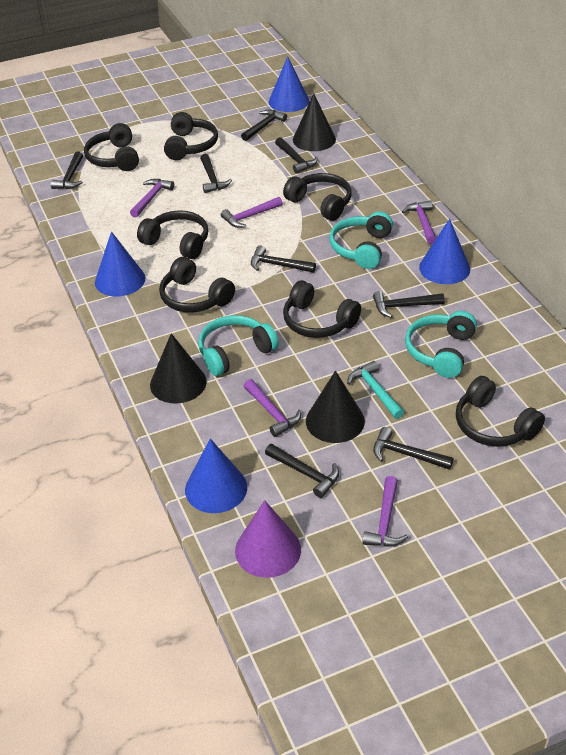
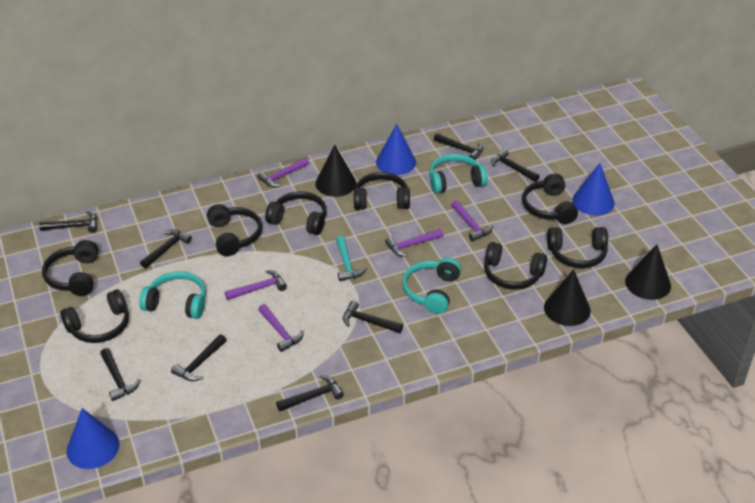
black headphones: 7 -> 8
blue cone: 4 -> 3
purple cone: 1 -> 0

